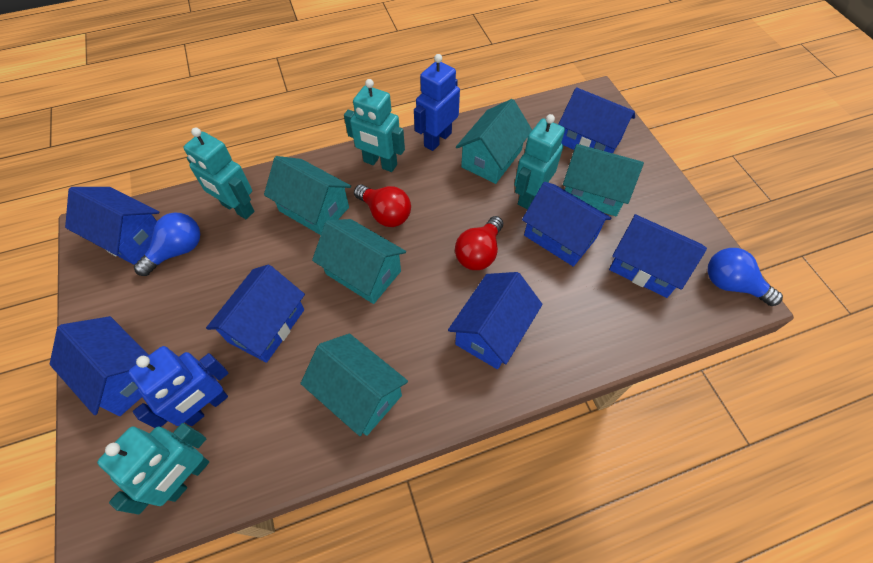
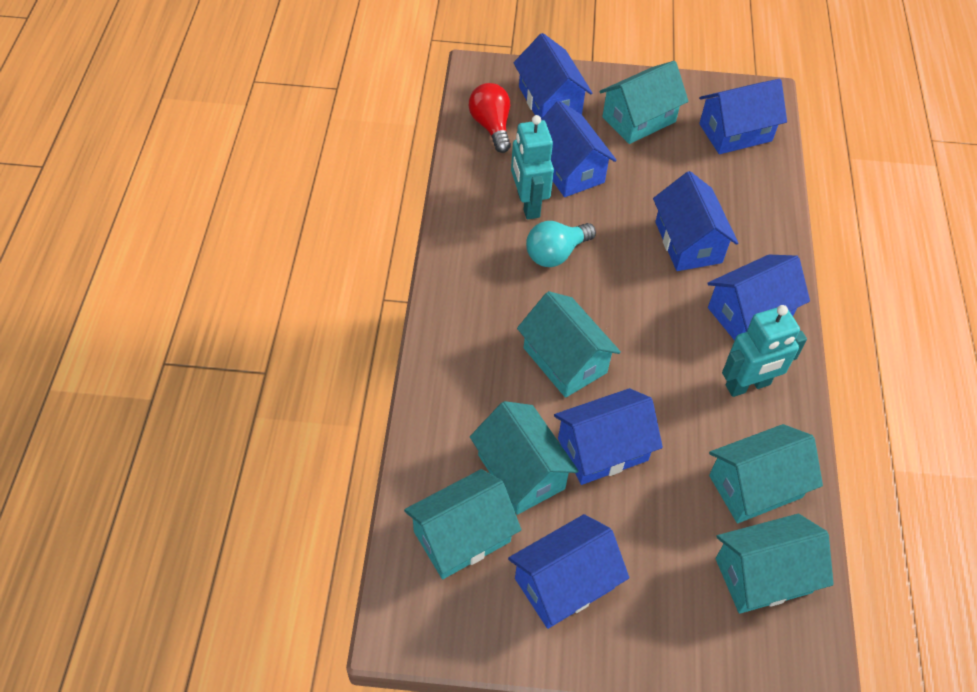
blue light bulb: 2 -> 0
blue robot: 2 -> 0
red light bulb: 2 -> 1
turquoise house: 5 -> 6
turquoise light bulb: 0 -> 1
turquoise robot: 4 -> 2

